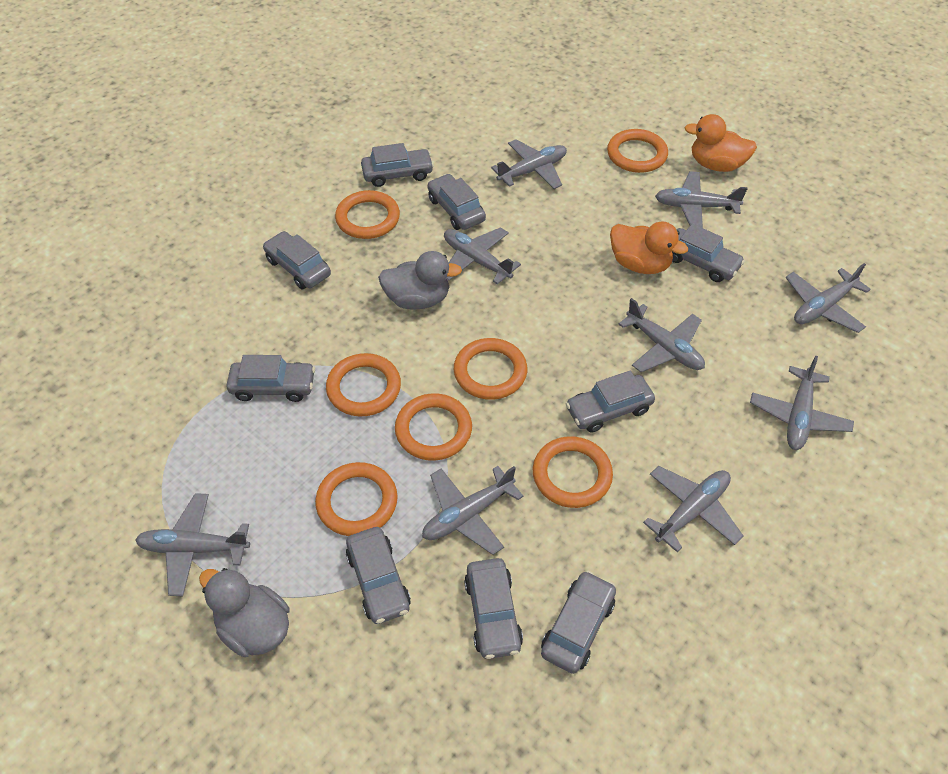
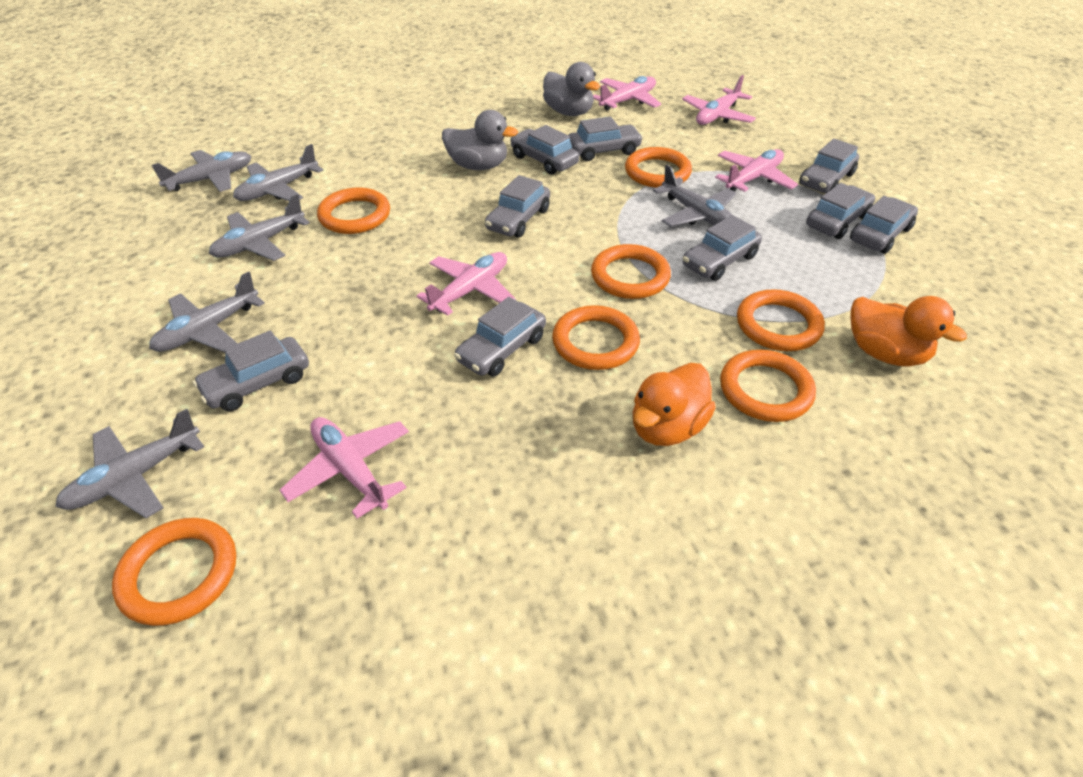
grey plane: 9 -> 6
pink plane: 0 -> 5

